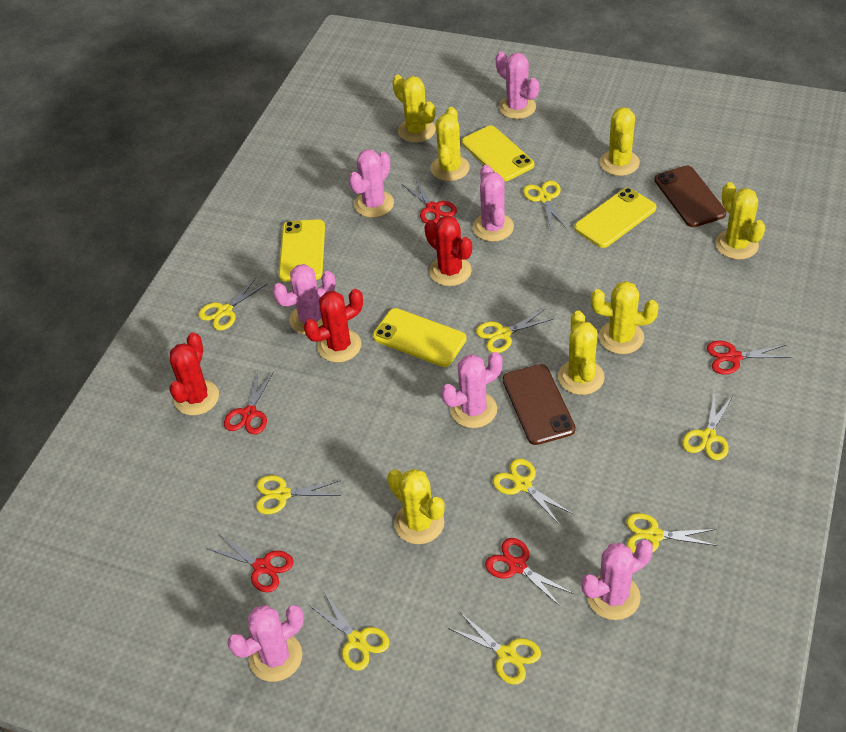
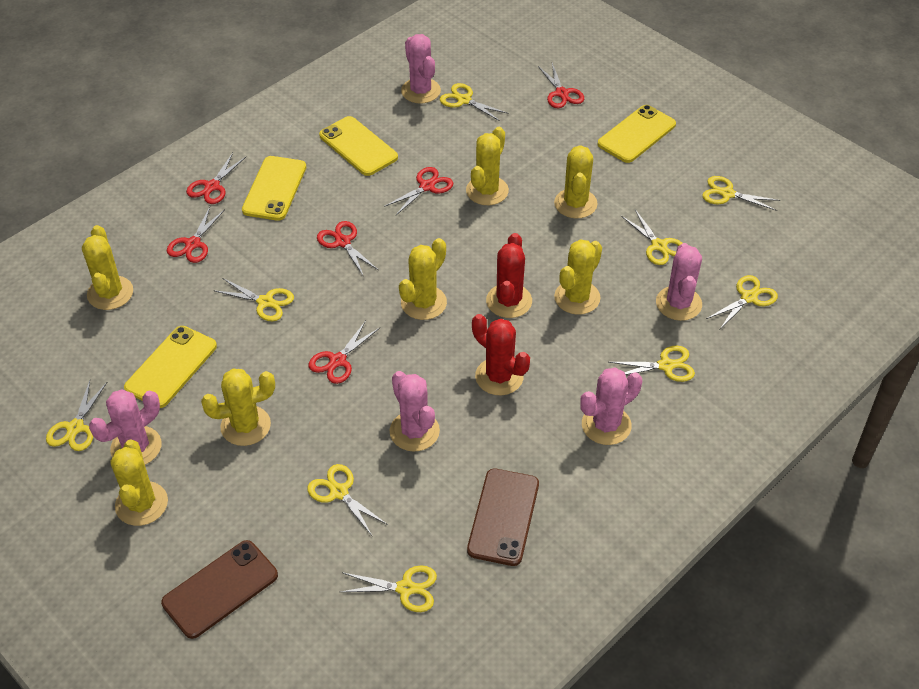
pink cactus: 7 -> 5
red cactus: 3 -> 2
red scissors: 5 -> 6

